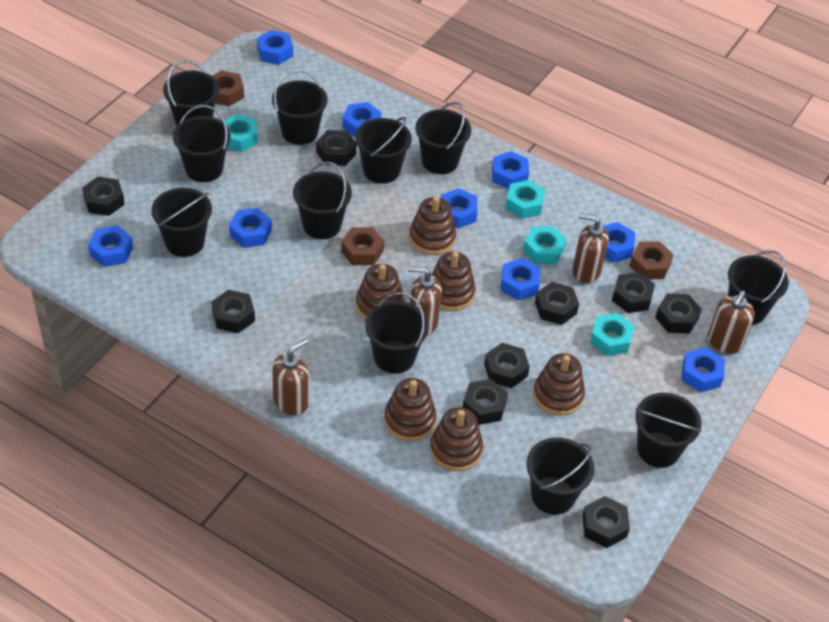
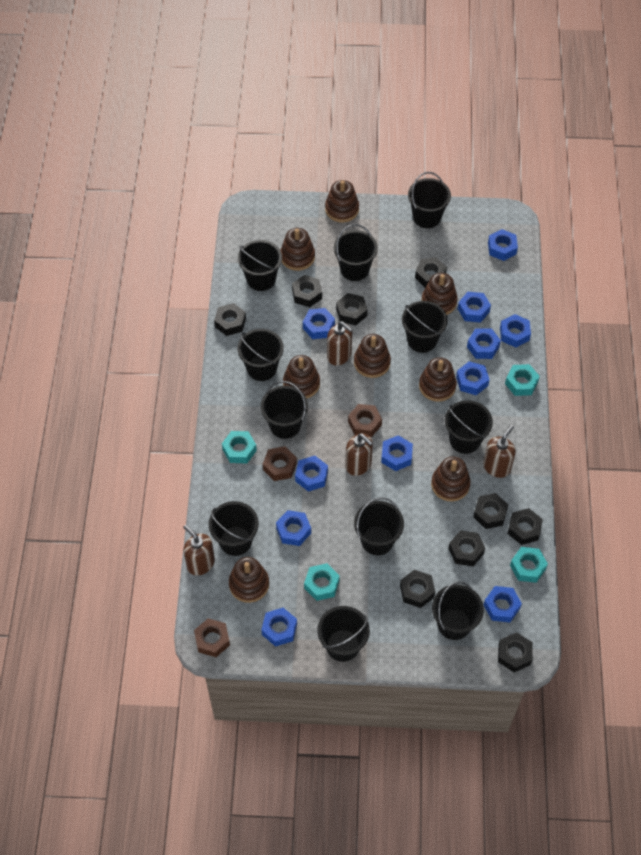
blue nut: 9 -> 11
brown stacking toy: 6 -> 8

